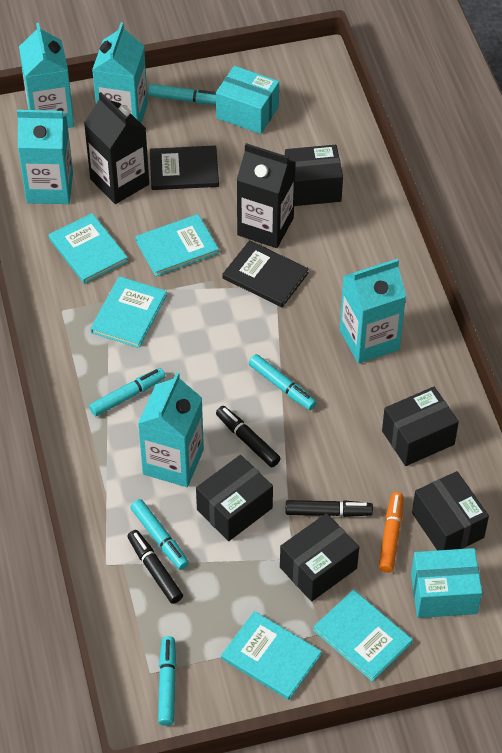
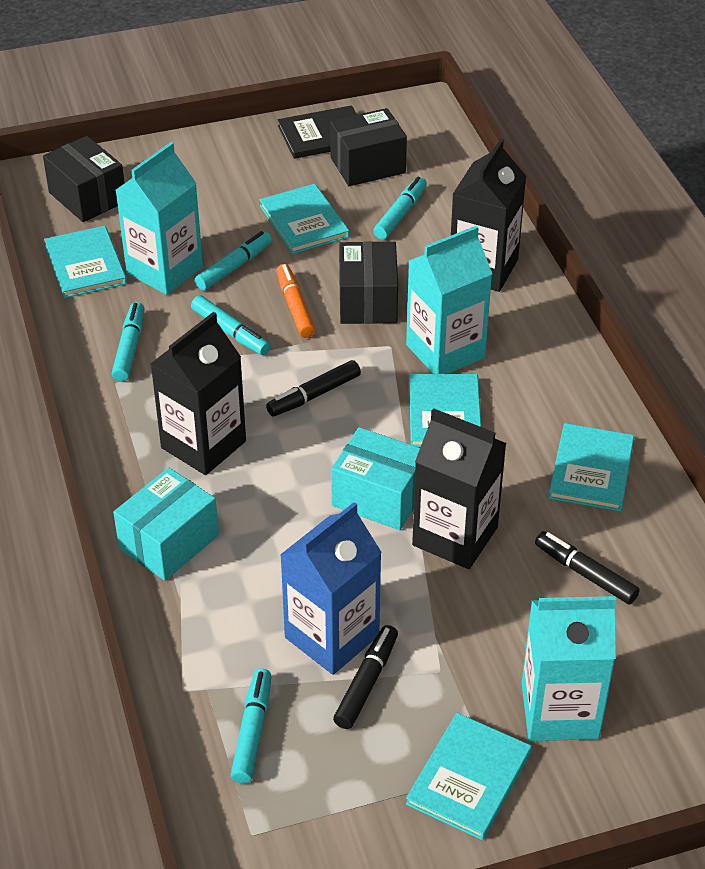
black book: 2 -> 1
black box: 5 -> 3
black carton: 2 -> 3
blue carton: 0 -> 1
turquoise carton: 5 -> 3

